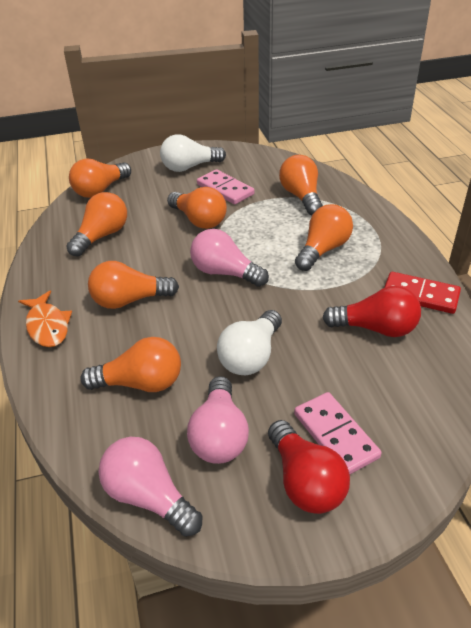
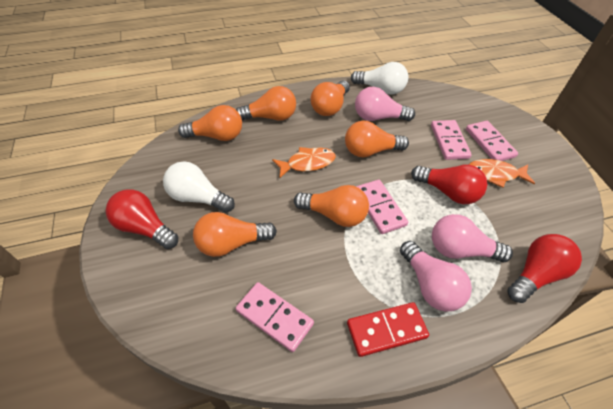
orange fish: 1 -> 2
orange light bulb: 7 -> 6
pink domino: 2 -> 4
red light bulb: 2 -> 3

